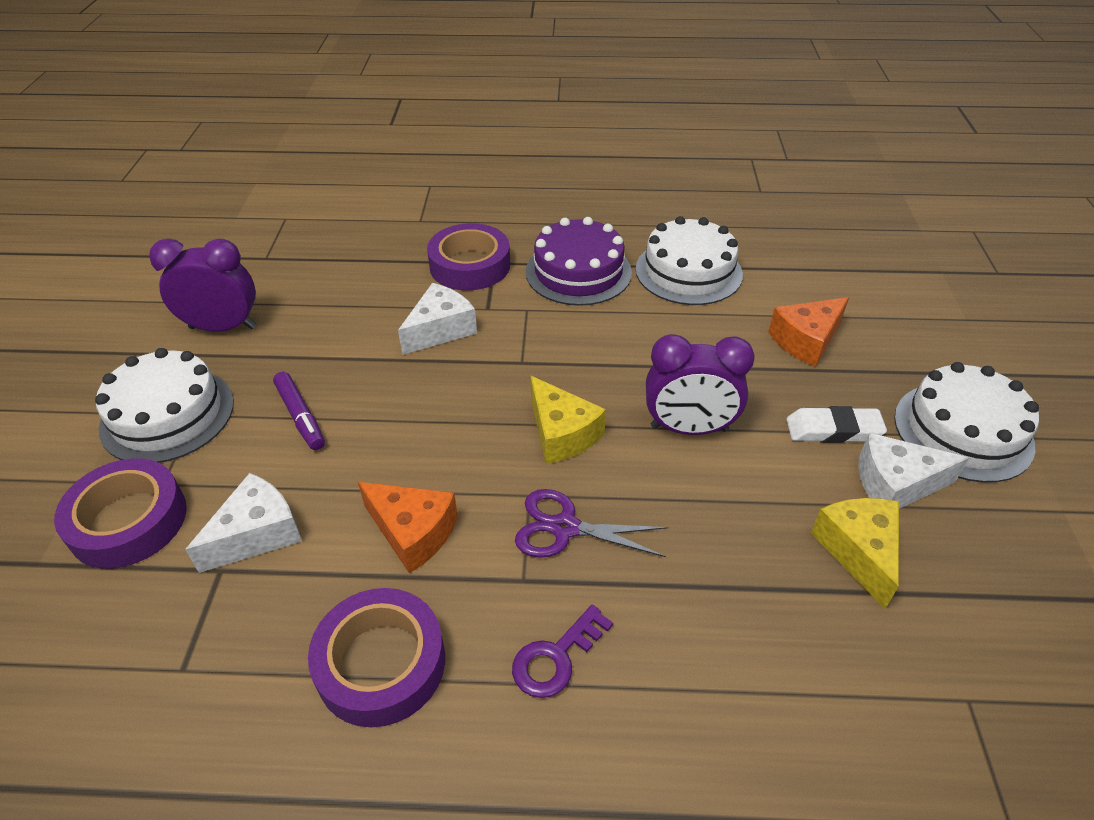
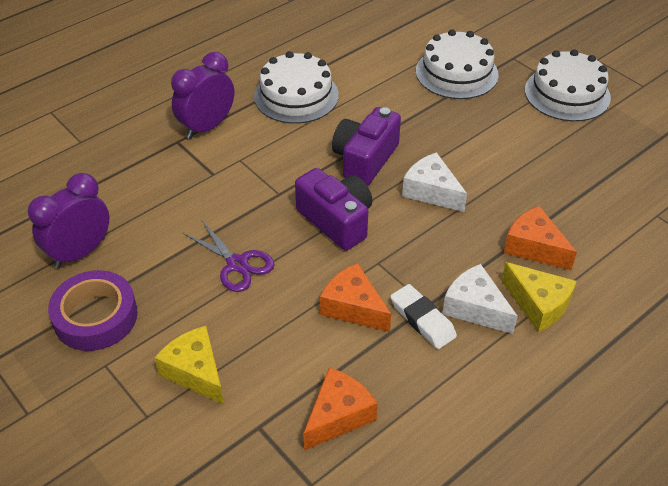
orange cheese: 2 -> 3
purple cake: 1 -> 0
purple camera: 0 -> 2
purple key: 1 -> 0
purple marker: 1 -> 0
purple tape: 3 -> 1
white cheese: 3 -> 2

